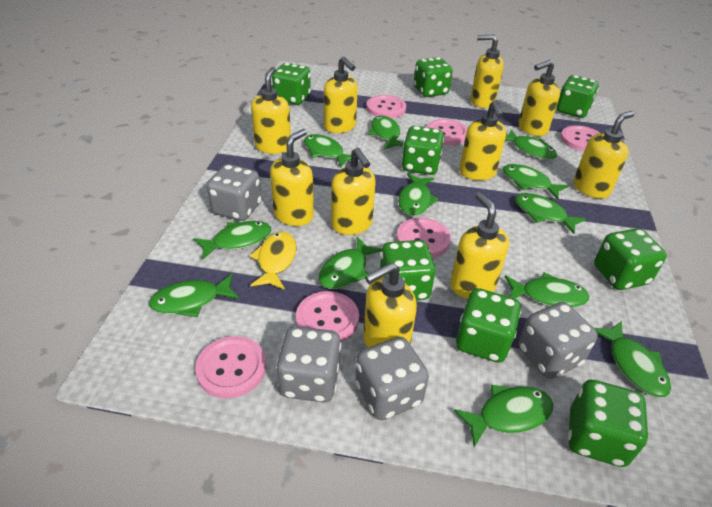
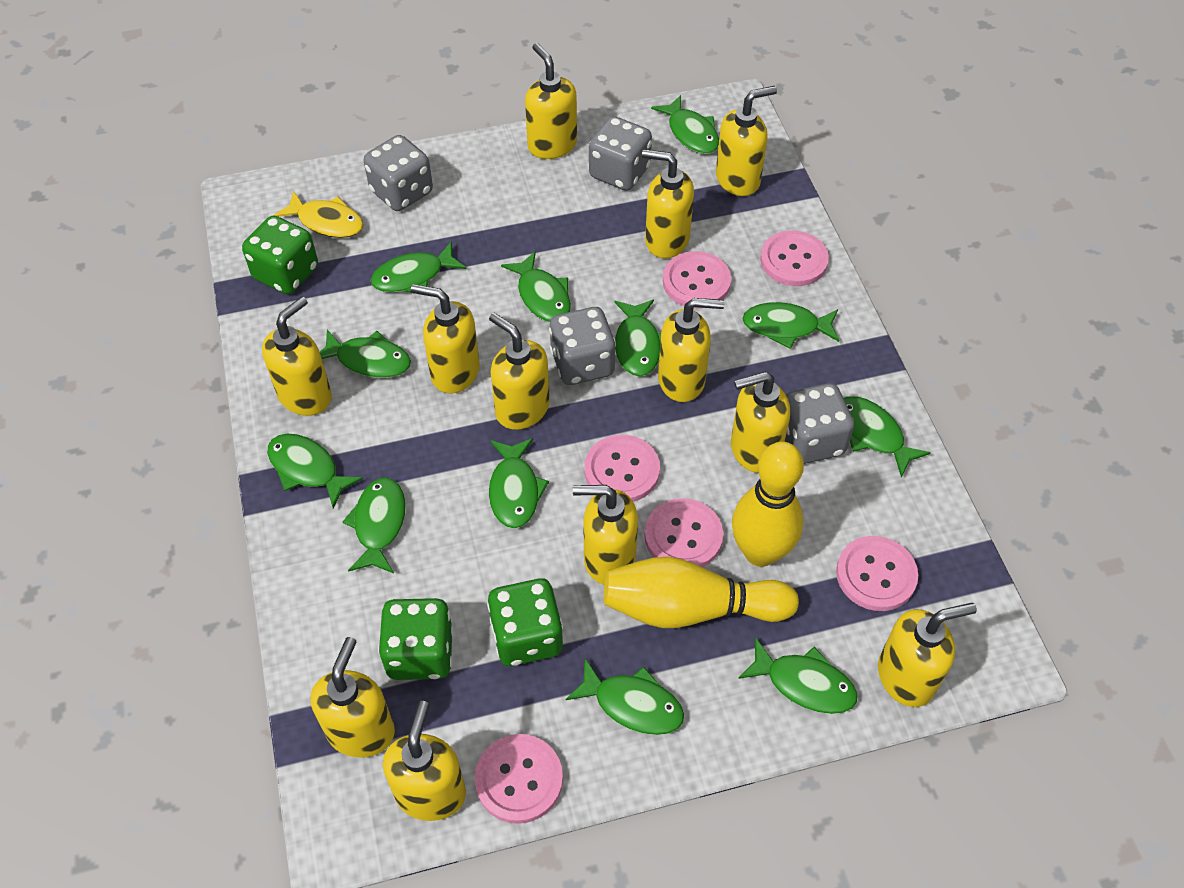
green dice: 8 -> 3
yellow bowling pin: 0 -> 2
yellow soap dispenser: 10 -> 12

